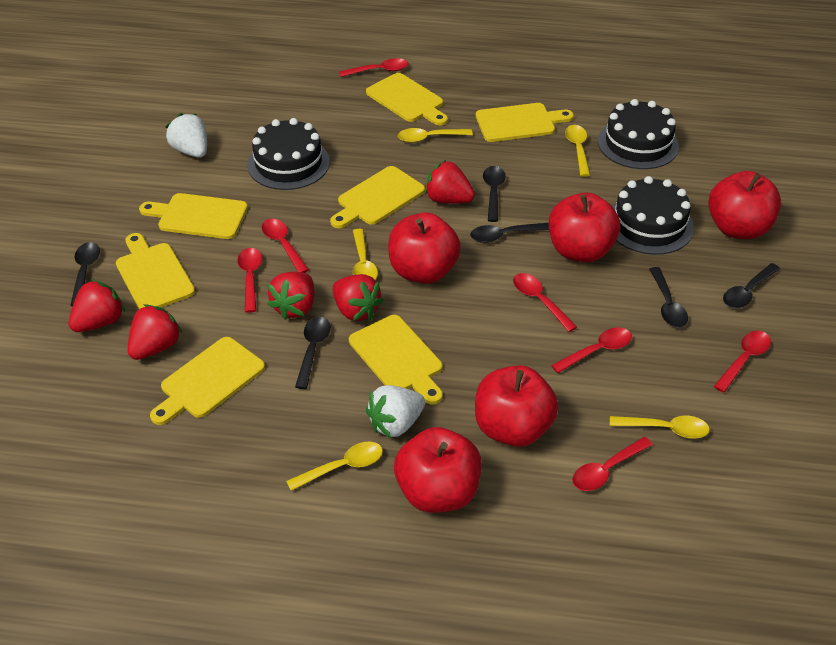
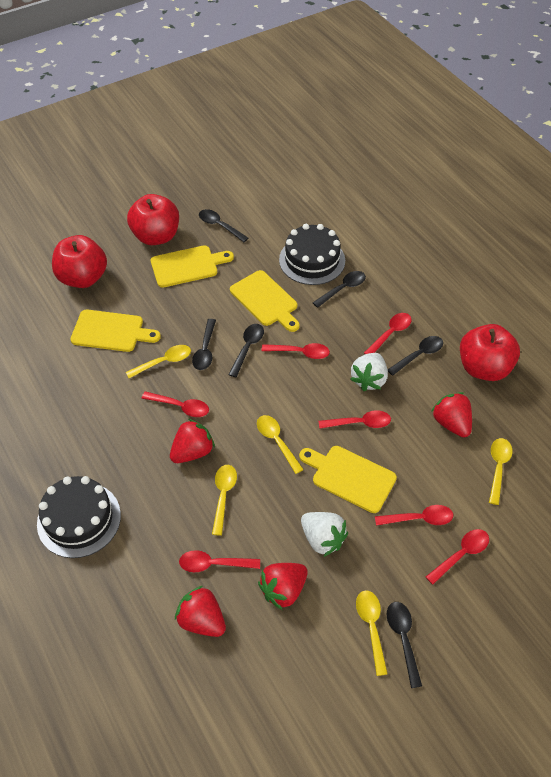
black cake: 3 -> 2
red apple: 5 -> 3
red strawberry: 5 -> 4
yellow cutting board: 7 -> 4

